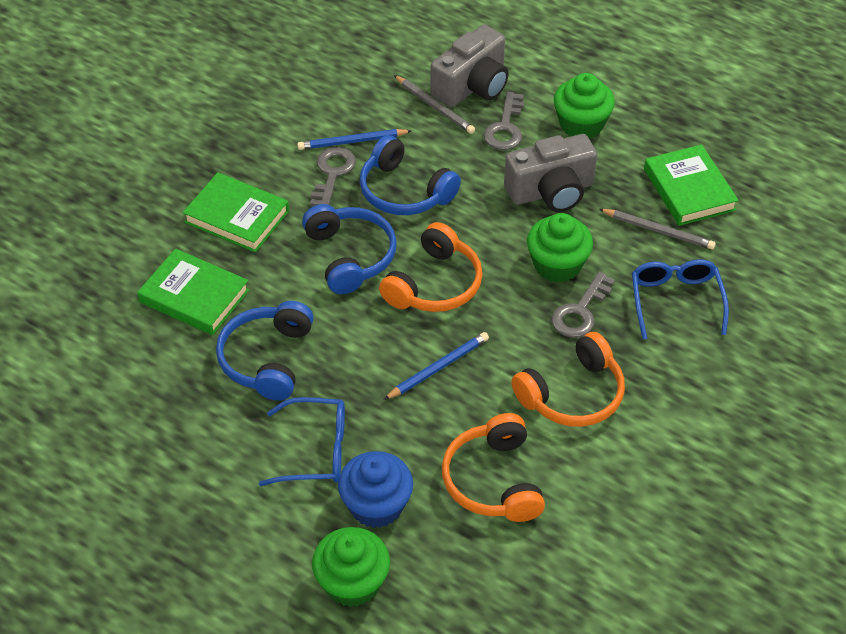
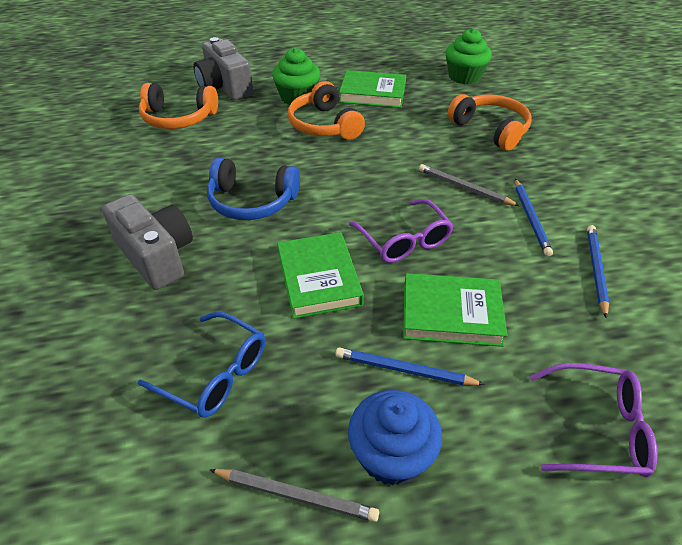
blue glasses: 2 -> 1
blue headphones: 3 -> 1
blue pencil: 2 -> 3
green cupcake: 3 -> 2
grey key: 3 -> 0
purple glasses: 0 -> 2

